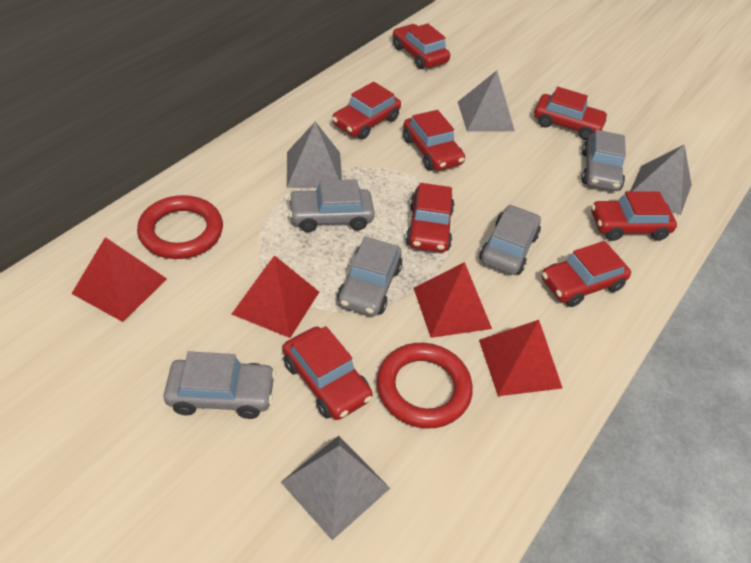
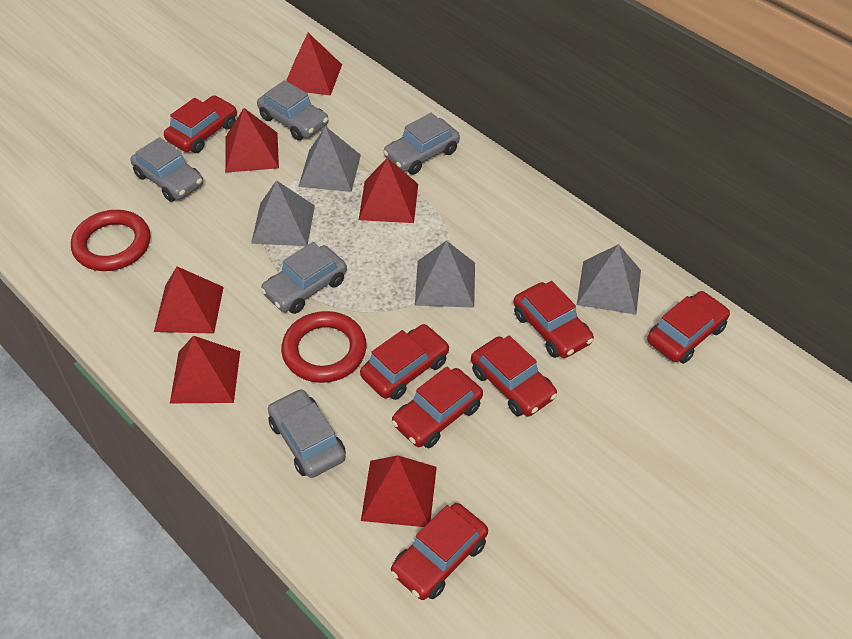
red car: 8 -> 7
red pyramid: 4 -> 6

